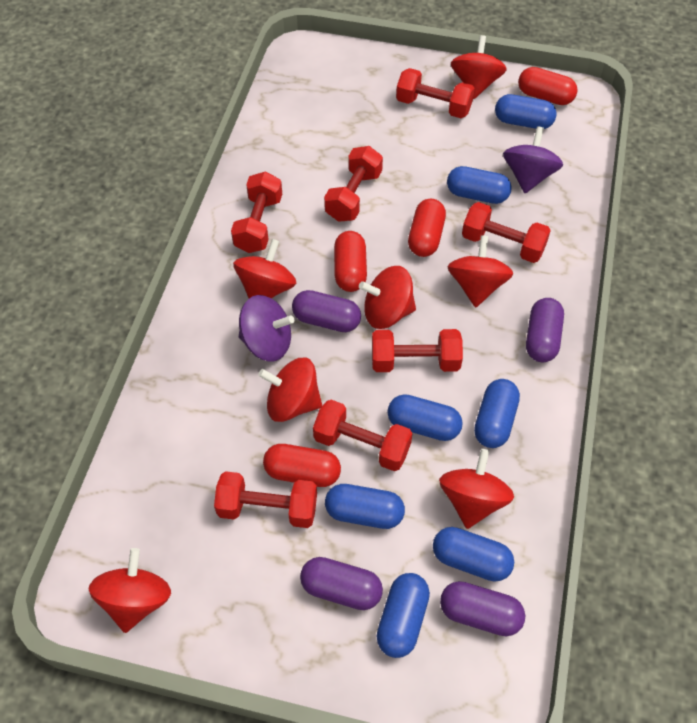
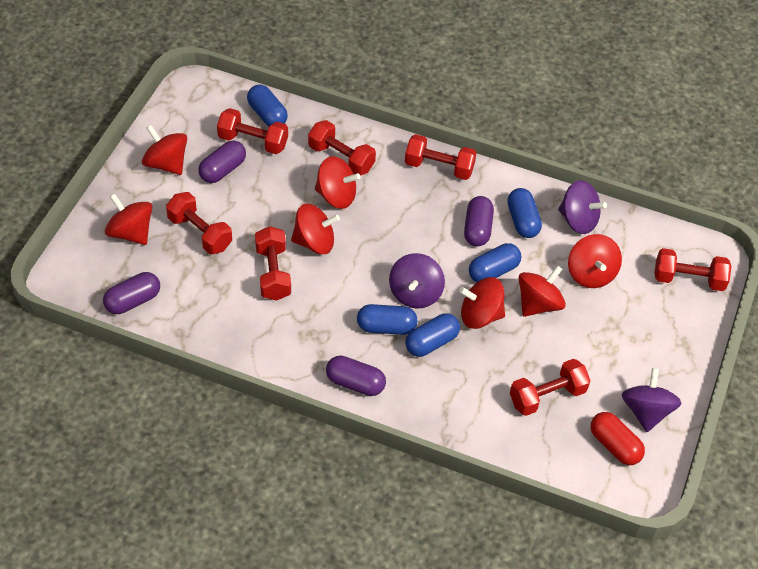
blue capsule: 7 -> 5
purple spinning top: 2 -> 3
red capsule: 4 -> 1

